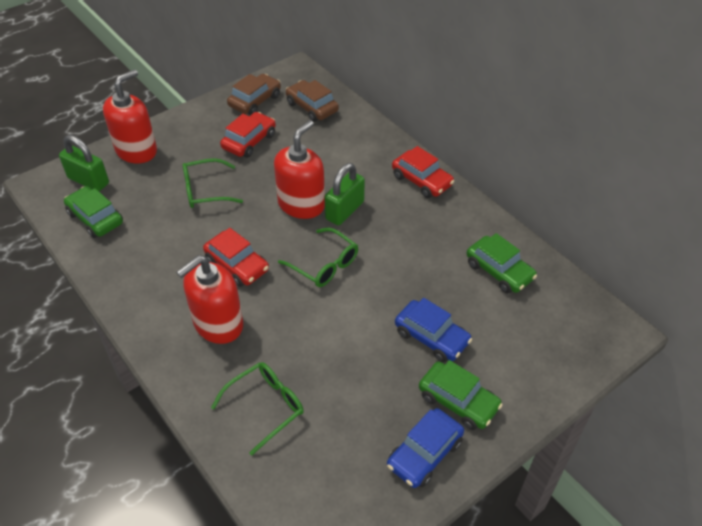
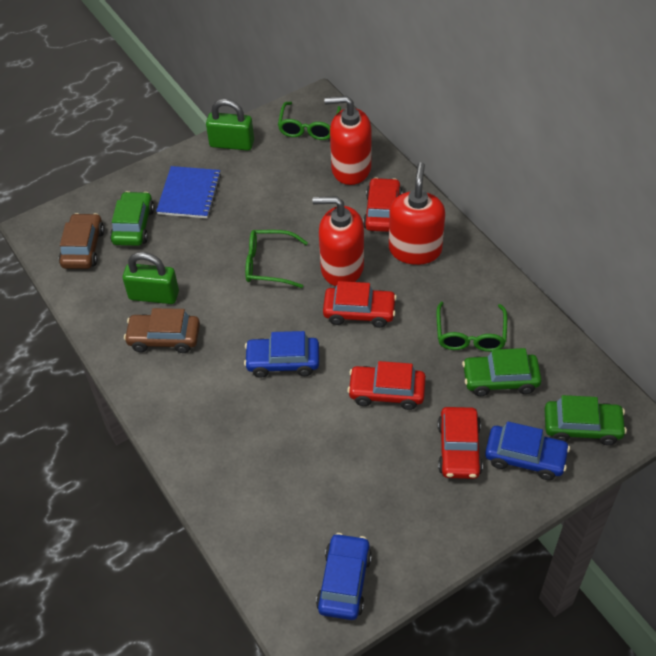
blue car: 2 -> 3
blue notebook: 0 -> 1
red car: 3 -> 4

